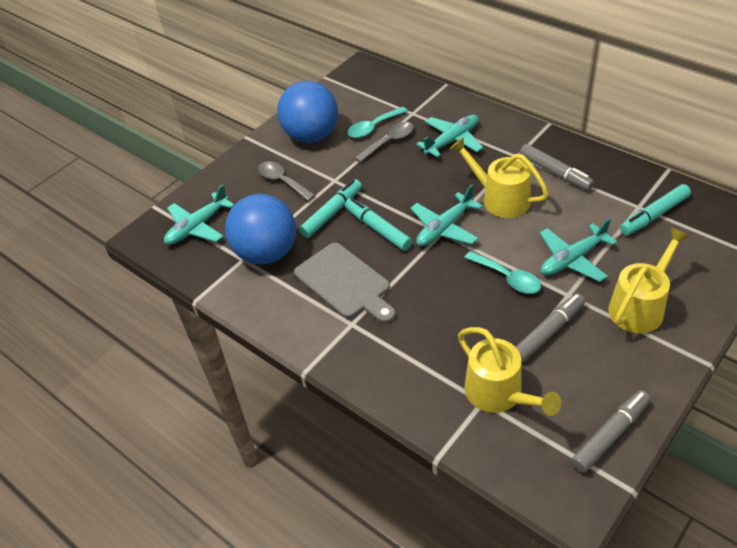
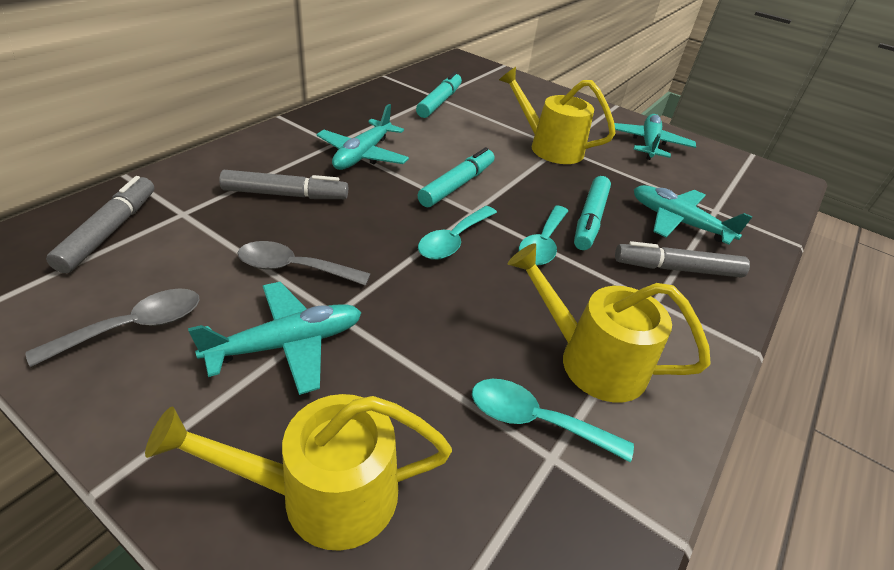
blue ball: 2 -> 0
grey cutting board: 1 -> 0
turquoise spoon: 2 -> 3

